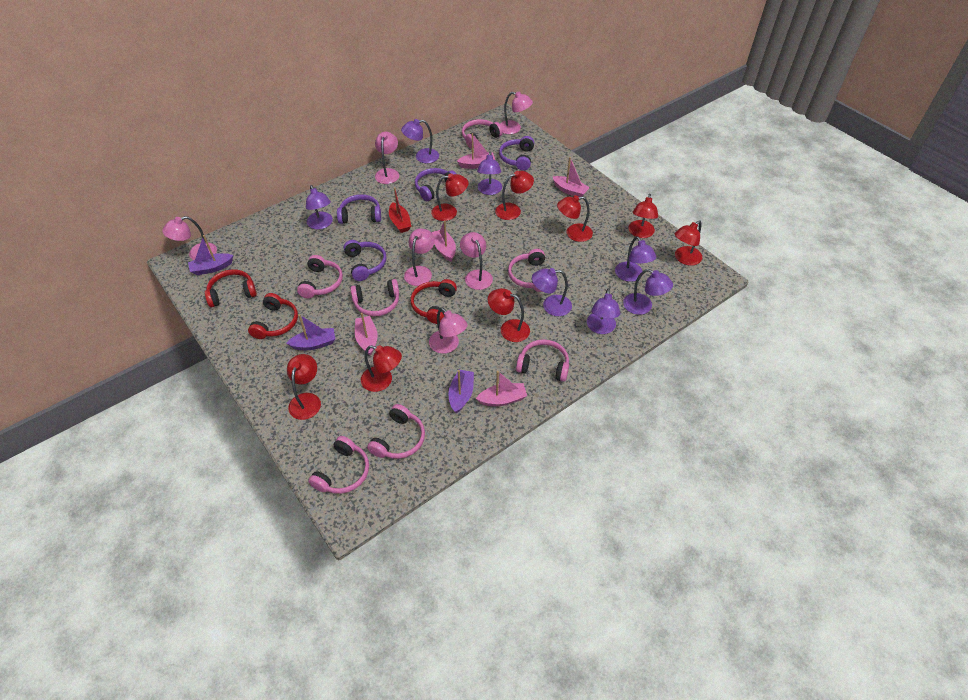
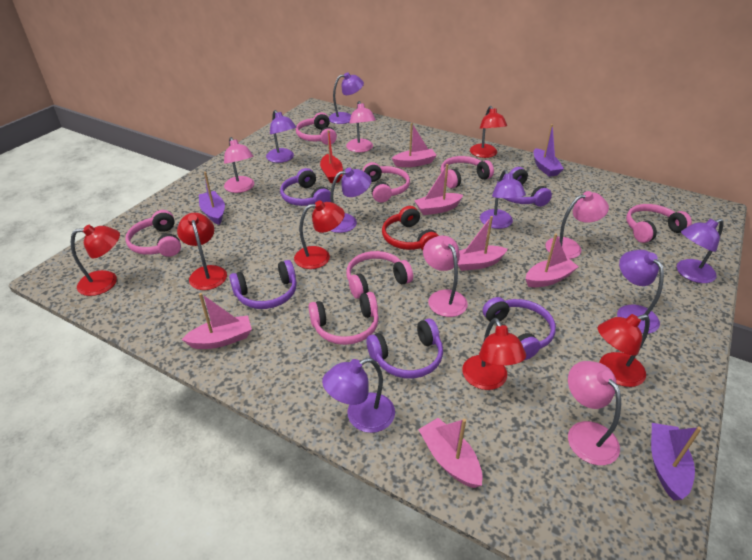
pink boat: 5 -> 6
pink lamp: 6 -> 5
purple headphones: 4 -> 5
red headphones: 3 -> 1
red lamp: 8 -> 6

